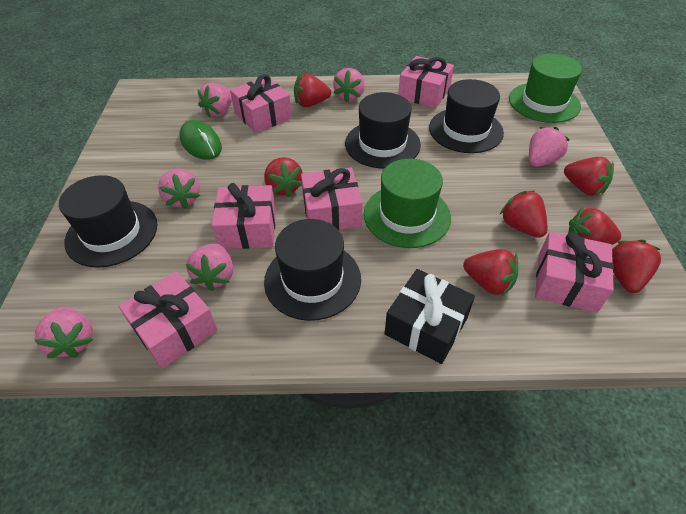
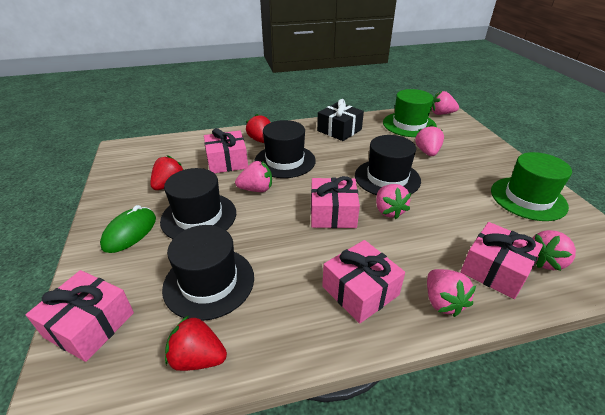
pink gift: 6 -> 5
red strawberry: 7 -> 3

